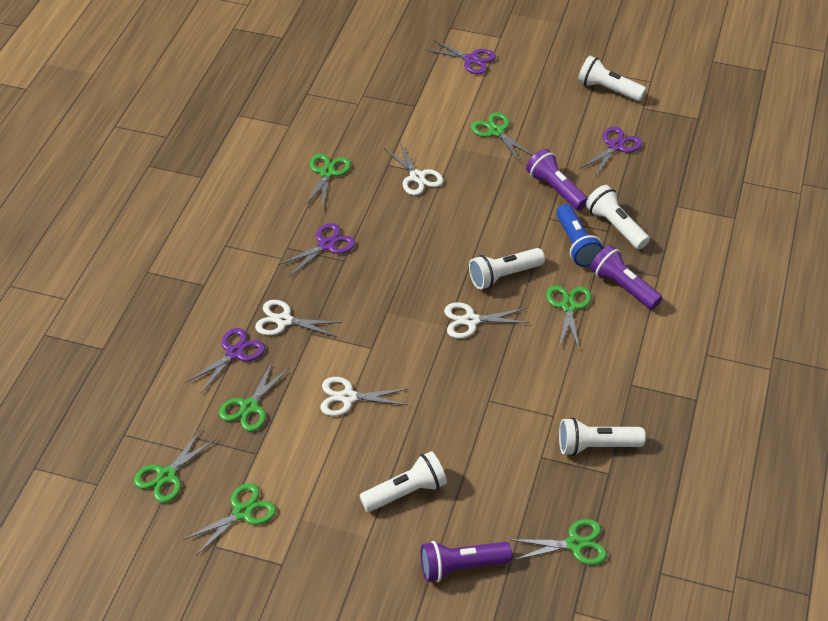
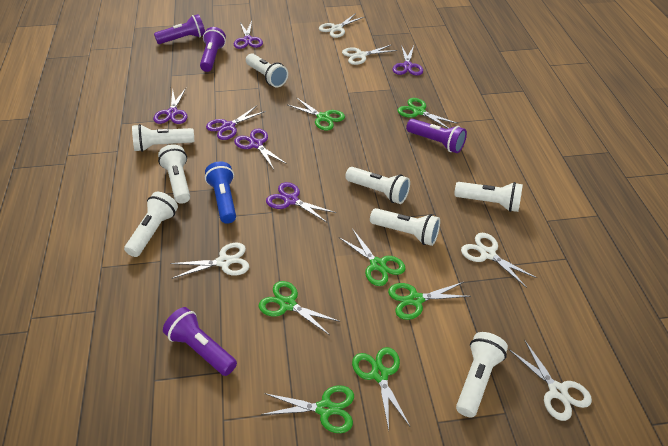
purple flashlight: 3 -> 4
purple scissors: 4 -> 6
white flashlight: 5 -> 8
white scissors: 4 -> 5

